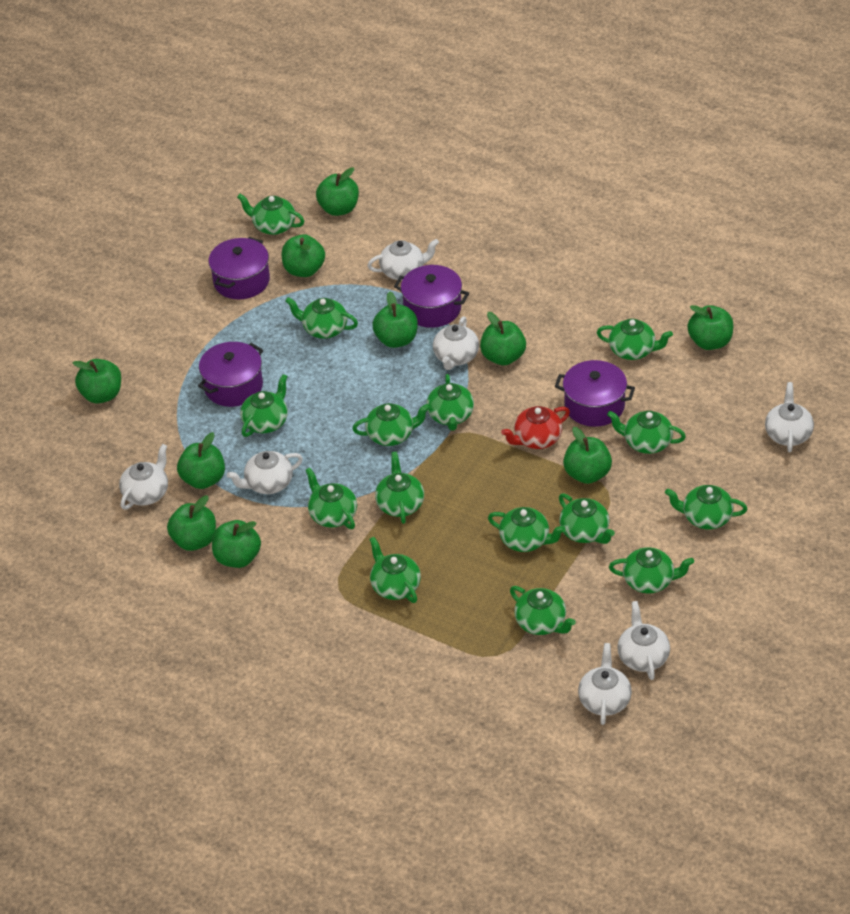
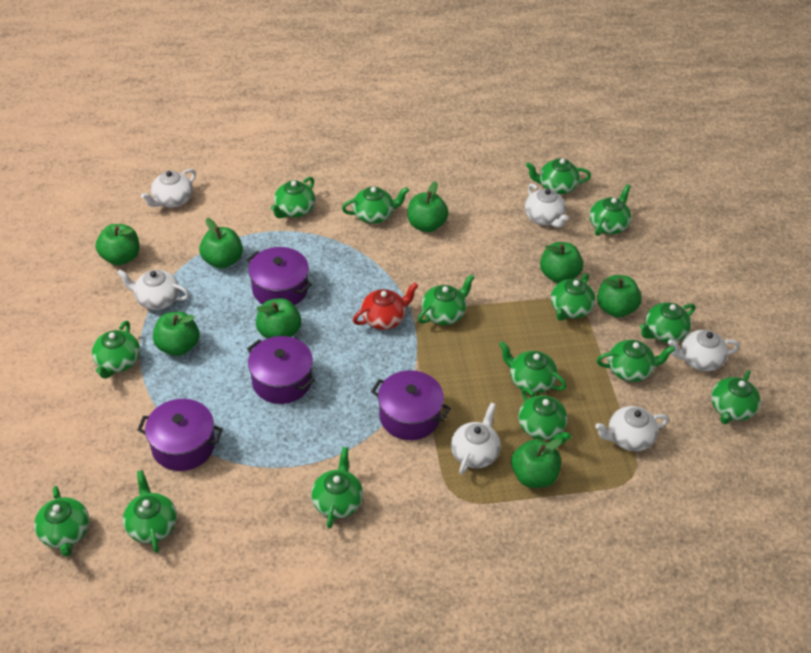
green apple: 10 -> 8
white teapot: 7 -> 6

